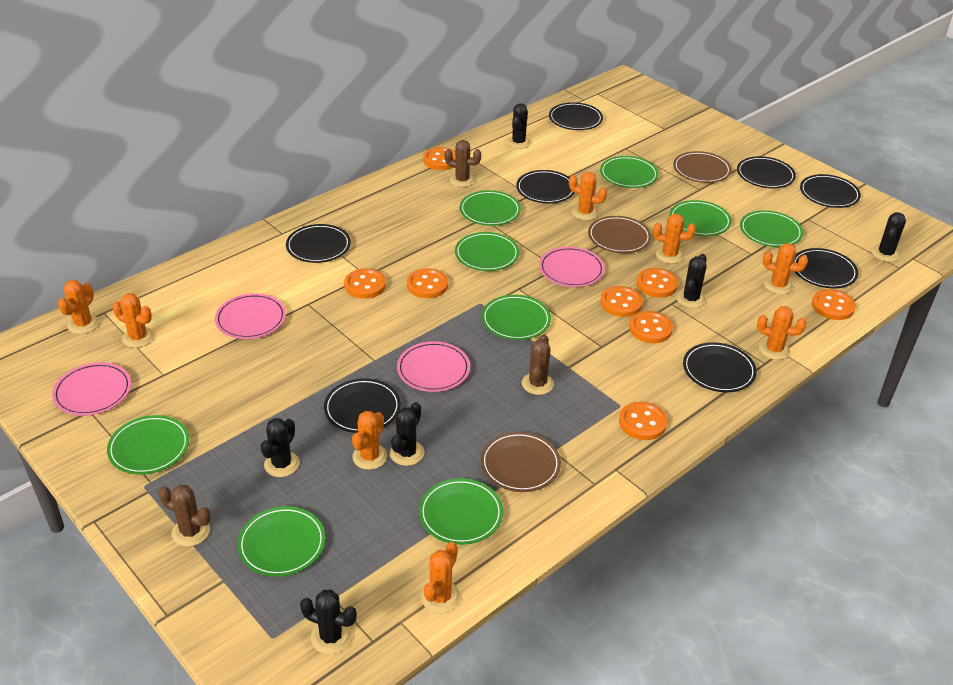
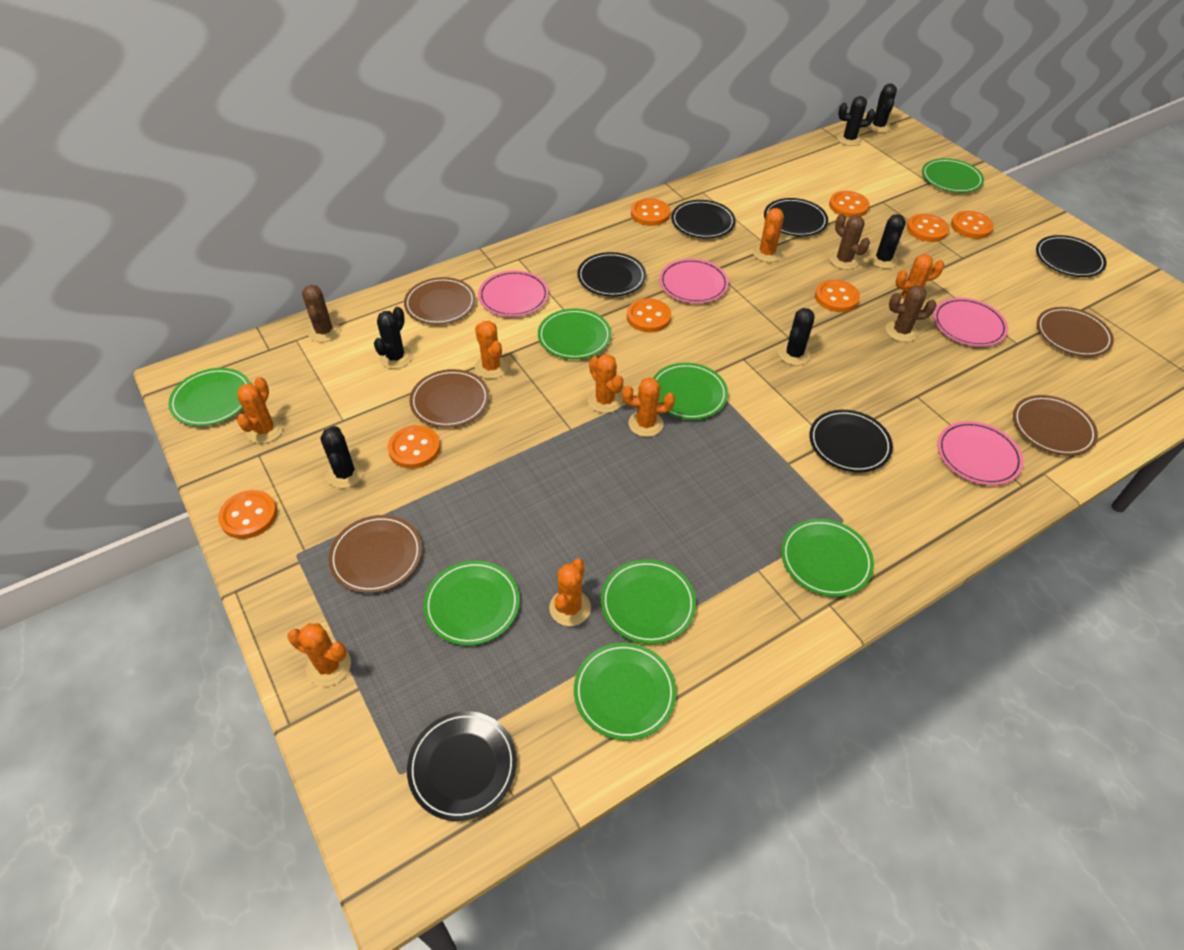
black plate: 8 -> 6
brown plate: 3 -> 5
green plate: 9 -> 8

